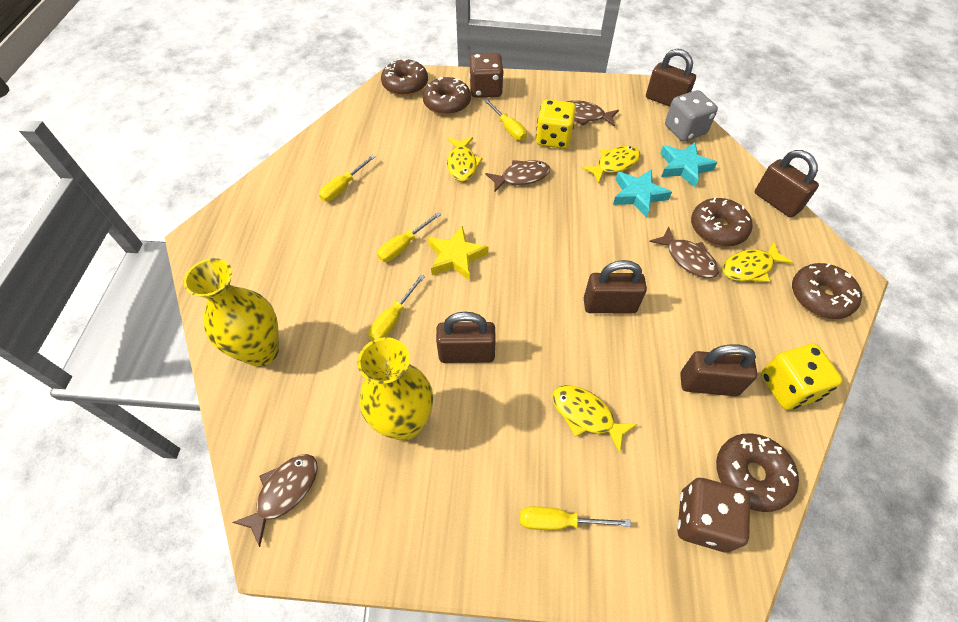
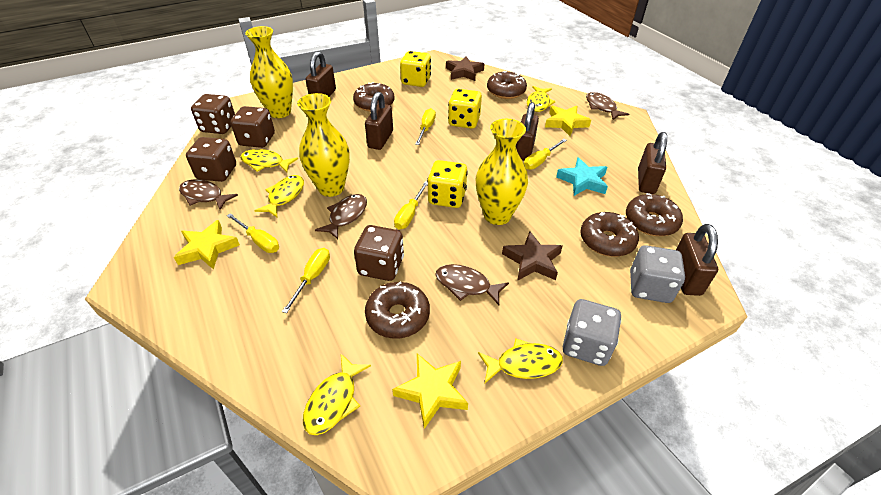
brown dice: 2 -> 4
brown star: 0 -> 2
grey dice: 1 -> 2
turquoise star: 2 -> 1
yellow dice: 2 -> 3
yellow fish: 4 -> 5
yellow star: 1 -> 3
yellow vase: 2 -> 3

